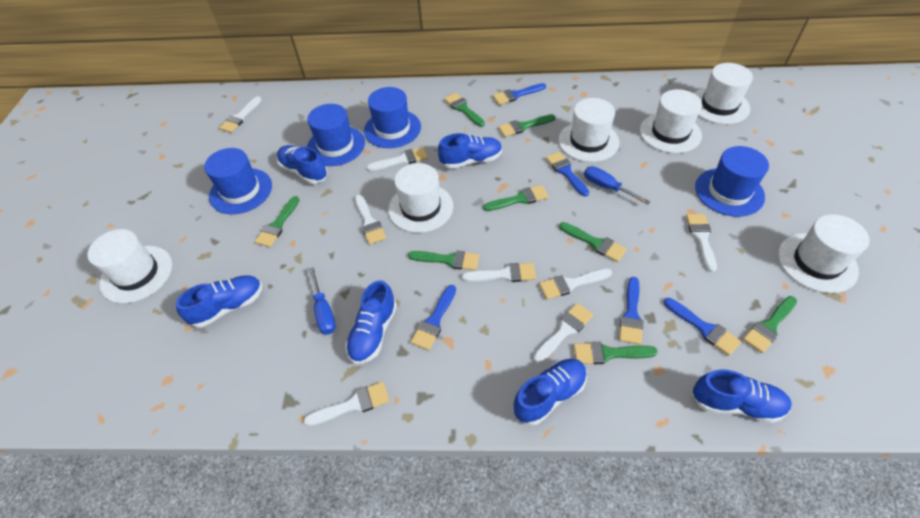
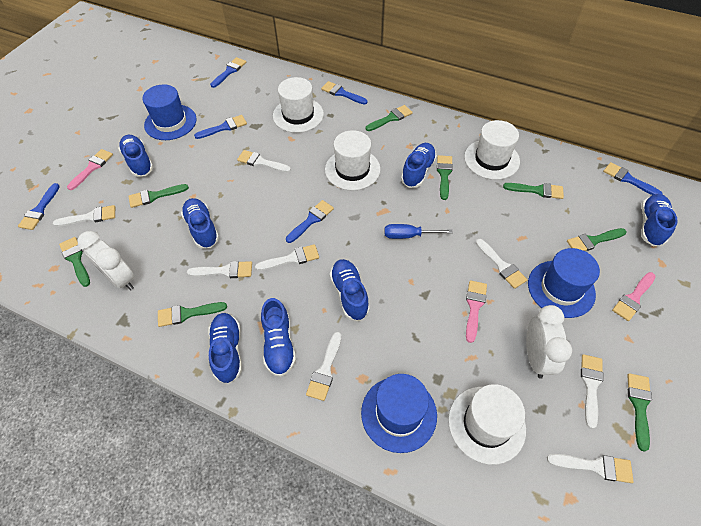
blue brush: 5 -> 6
blue hat: 4 -> 3
blue screwdriver: 2 -> 1
blue shoe: 6 -> 7
pink brush: 0 -> 3
white clock: 0 -> 2
white hat: 6 -> 4

